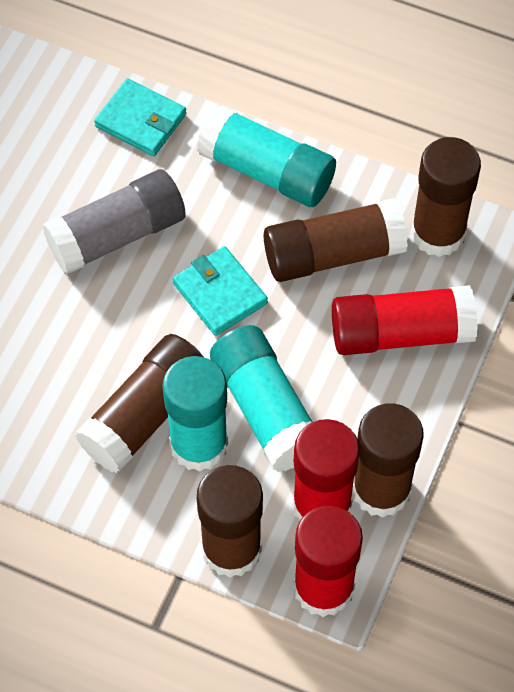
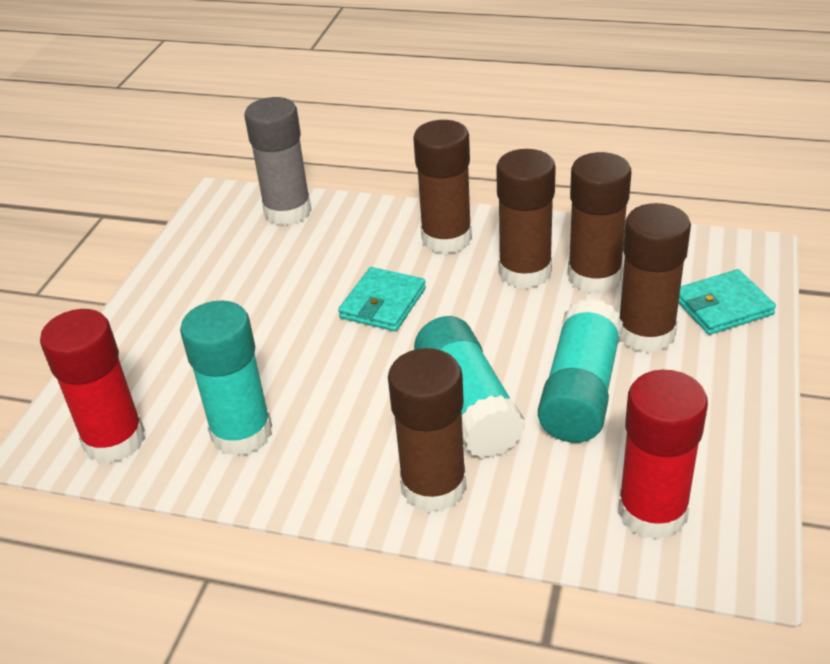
red glue stick: 3 -> 2

